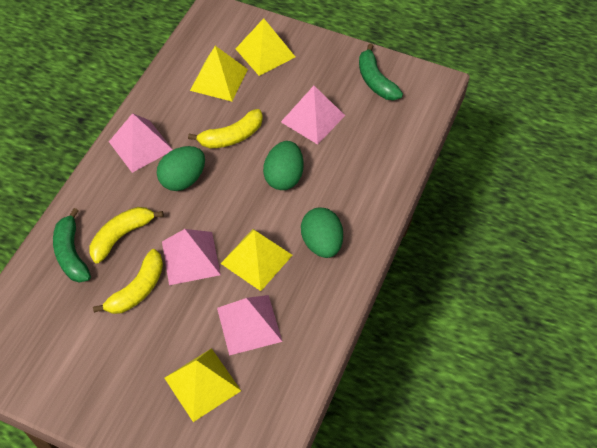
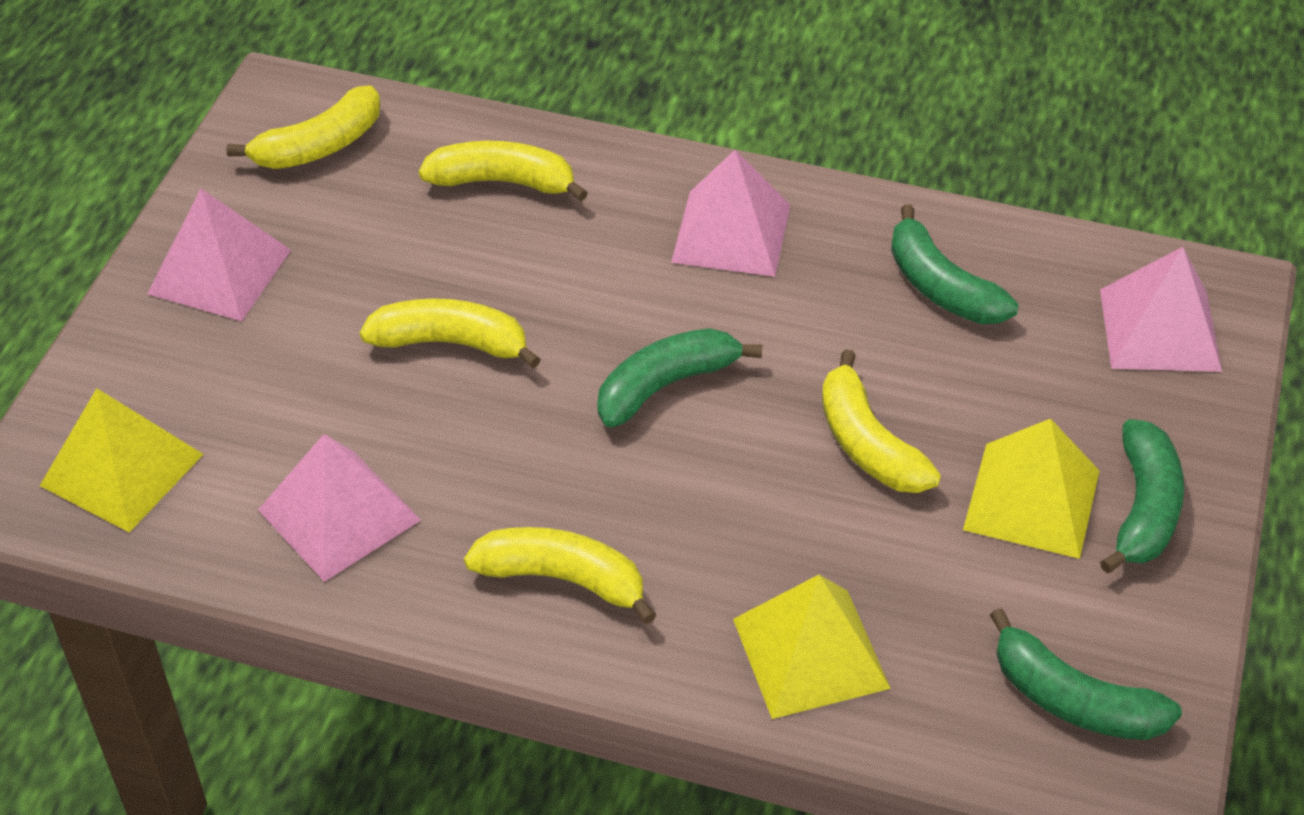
green banana: 2 -> 4
green egg: 3 -> 0
yellow banana: 3 -> 5
yellow pyramid: 4 -> 3

